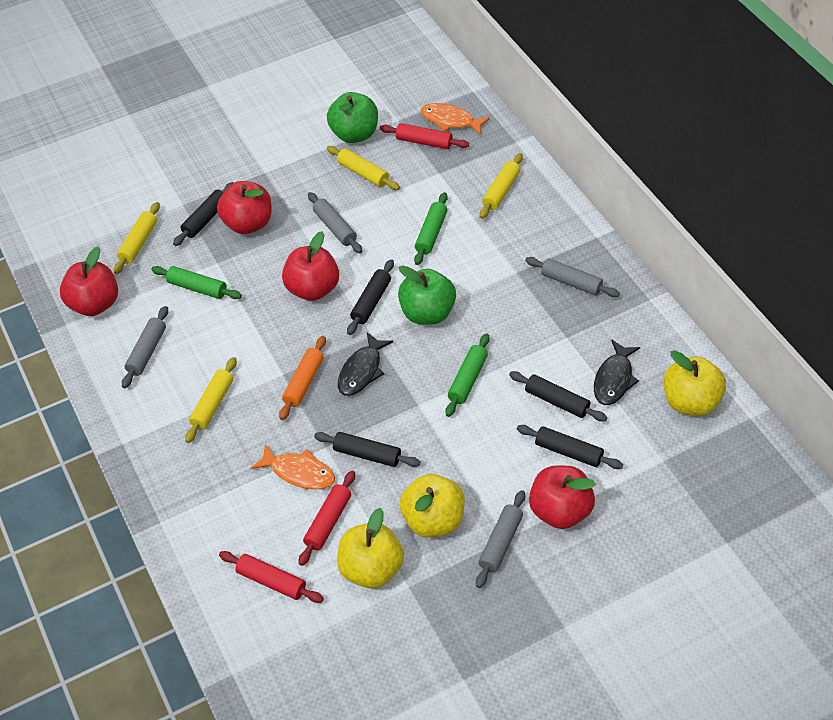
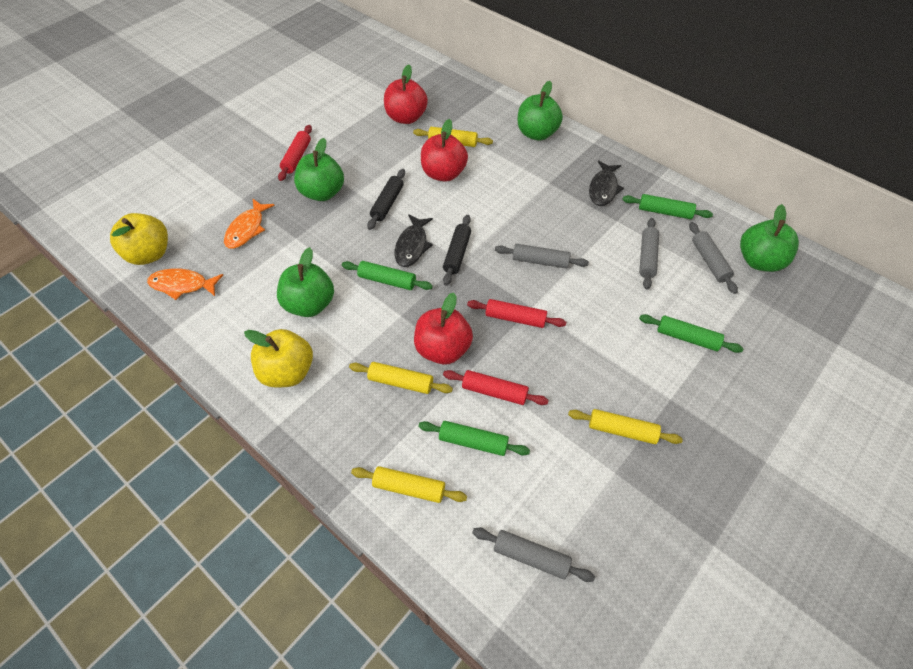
black rolling pin: 5 -> 2
green apple: 2 -> 4
green rolling pin: 3 -> 4
orange rolling pin: 1 -> 0
red apple: 4 -> 3
yellow apple: 3 -> 2

